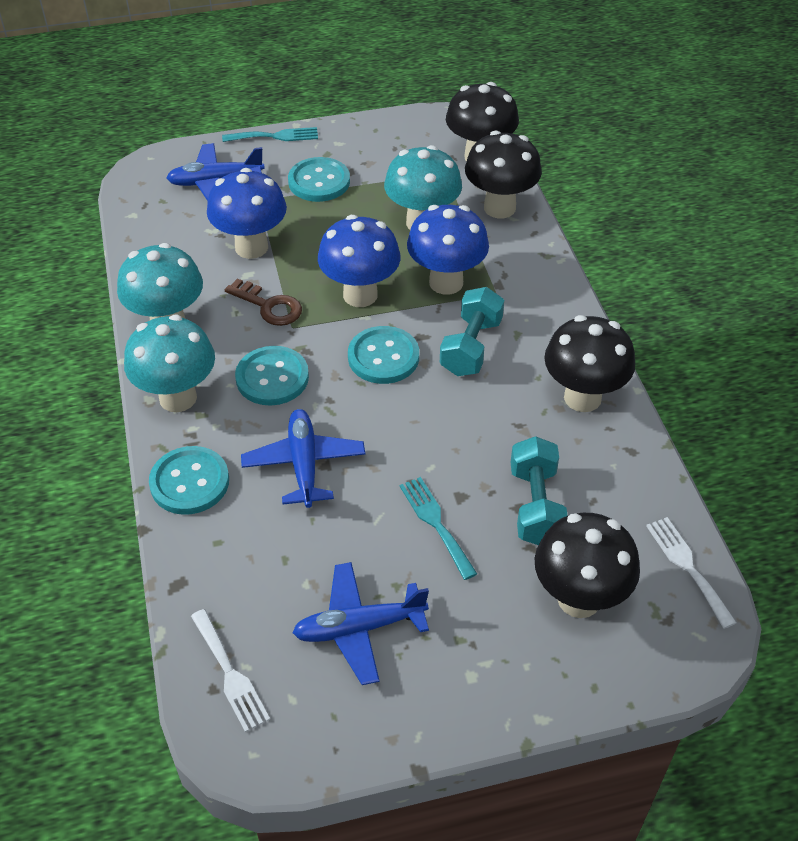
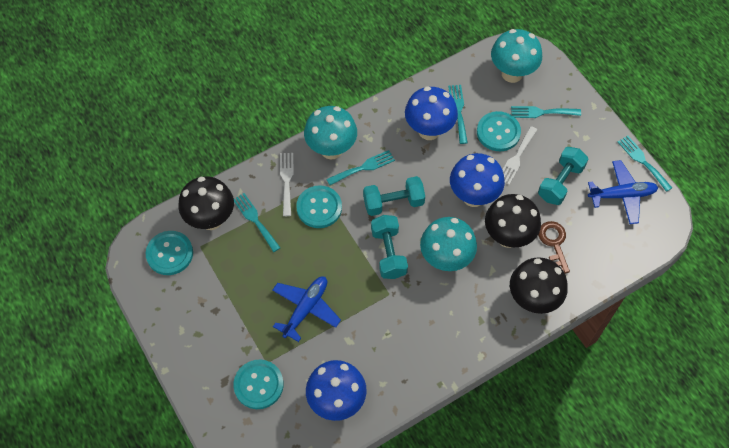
black mushroom: 4 -> 3
blue plane: 3 -> 2
turquoise dumbbell: 2 -> 3
turquoise fork: 2 -> 5

